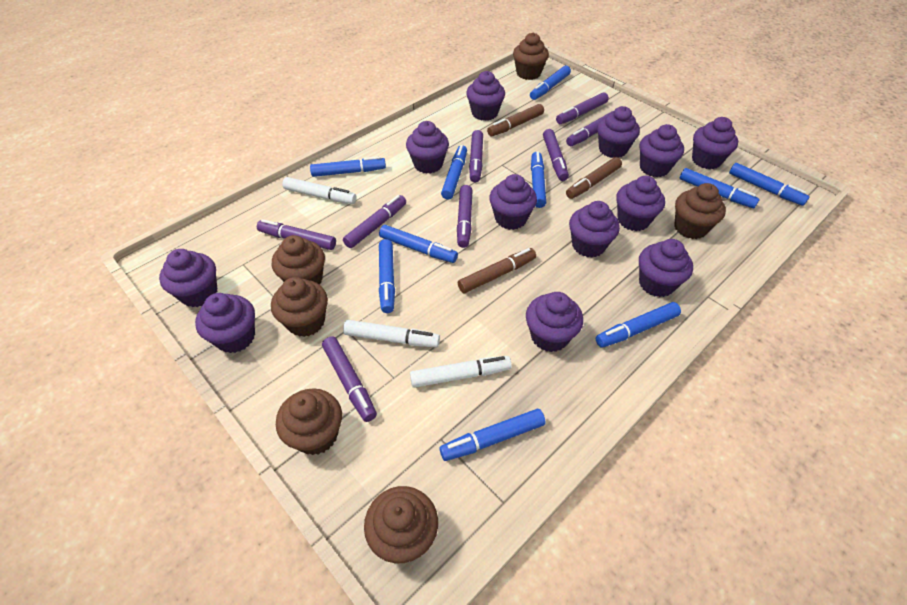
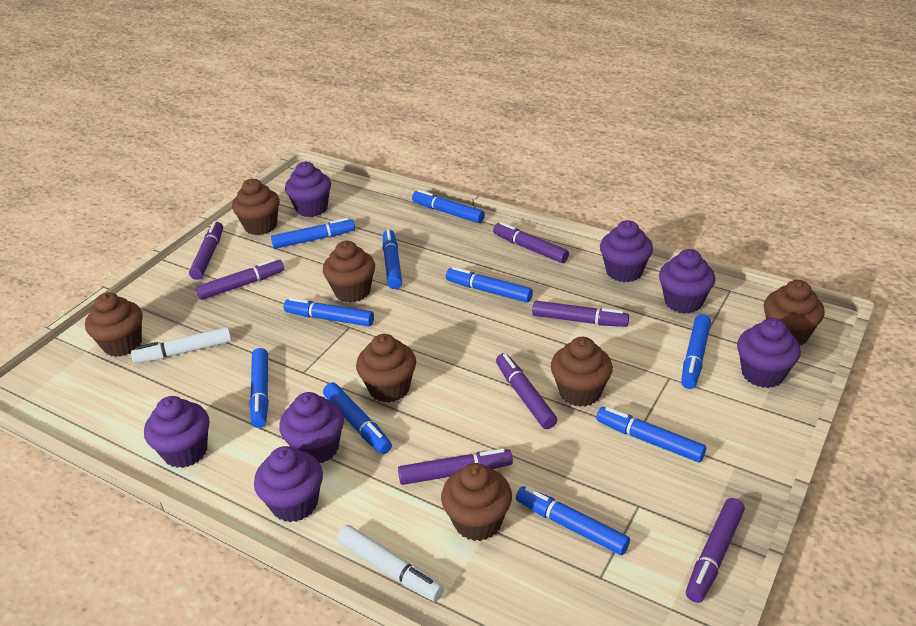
brown cupcake: 6 -> 7
brown marker: 3 -> 0
purple cupcake: 12 -> 7
purple marker: 8 -> 7
white marker: 3 -> 2

